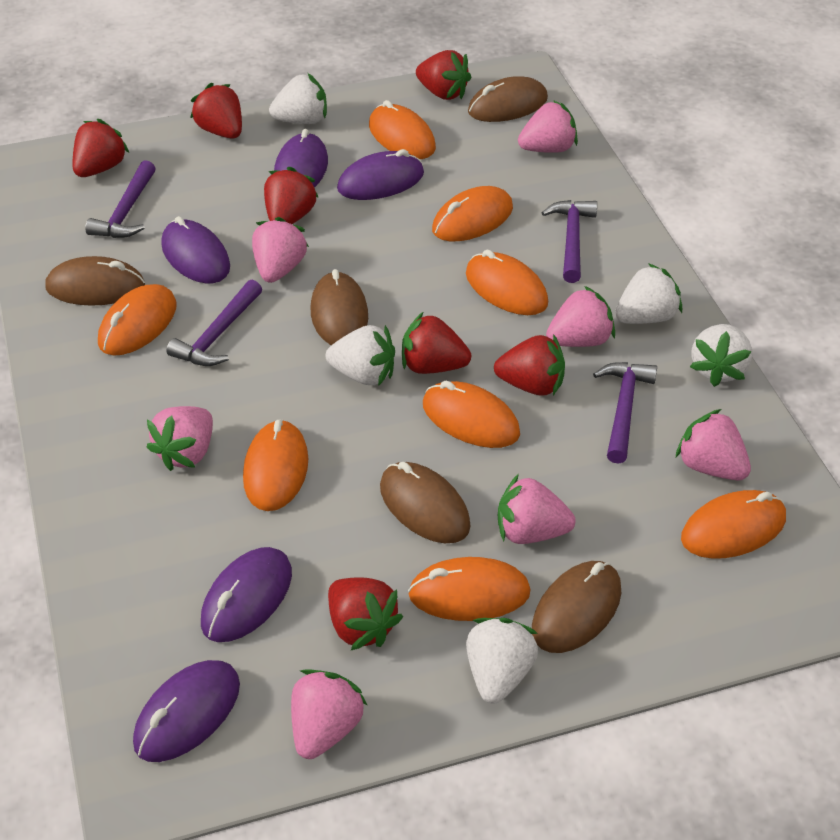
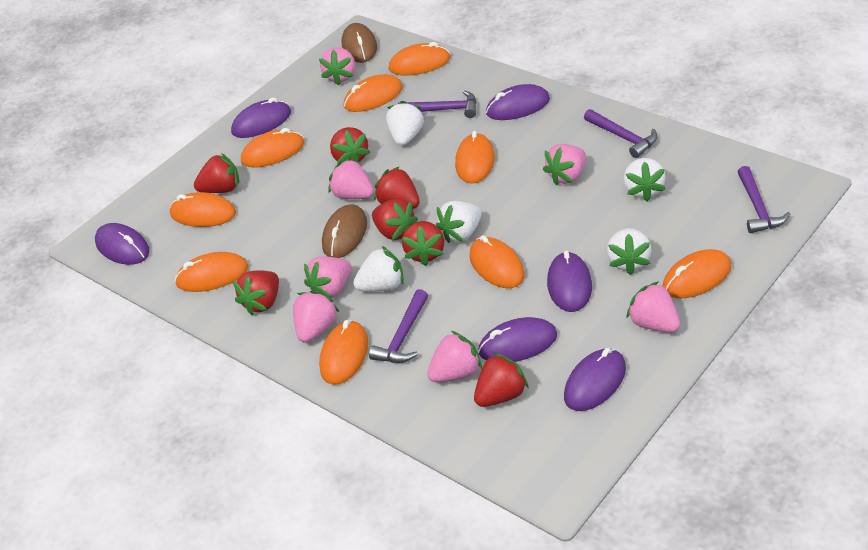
brown mouse: 5 -> 2
orange mouse: 8 -> 9
purple mouse: 5 -> 6

